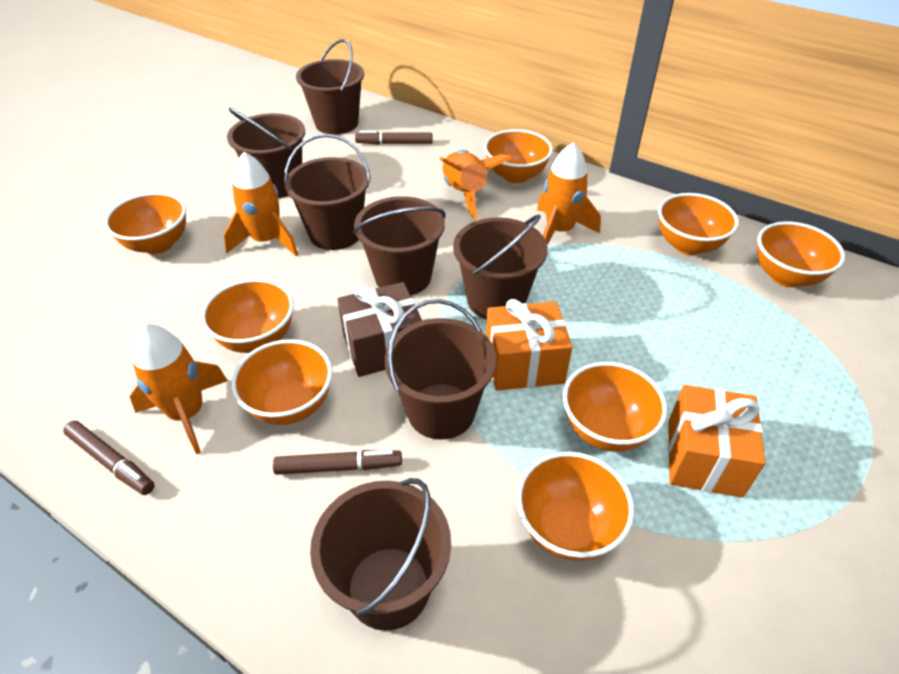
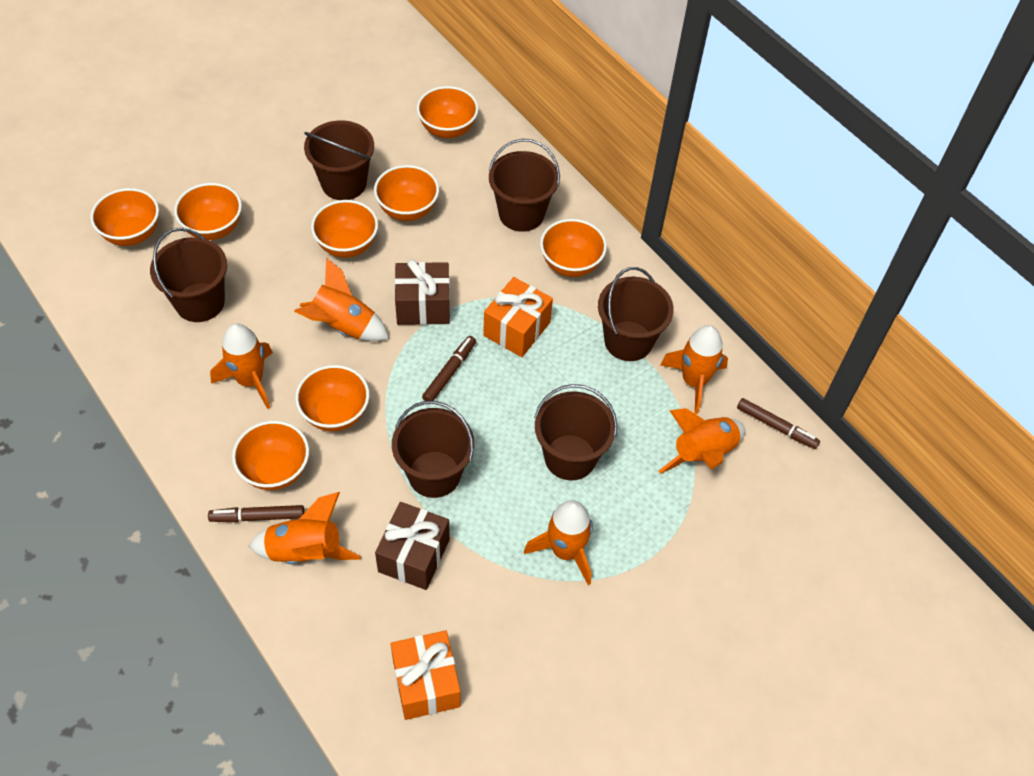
brown bucket: 7 -> 6
brown gift: 1 -> 2
orange rocket: 4 -> 6

